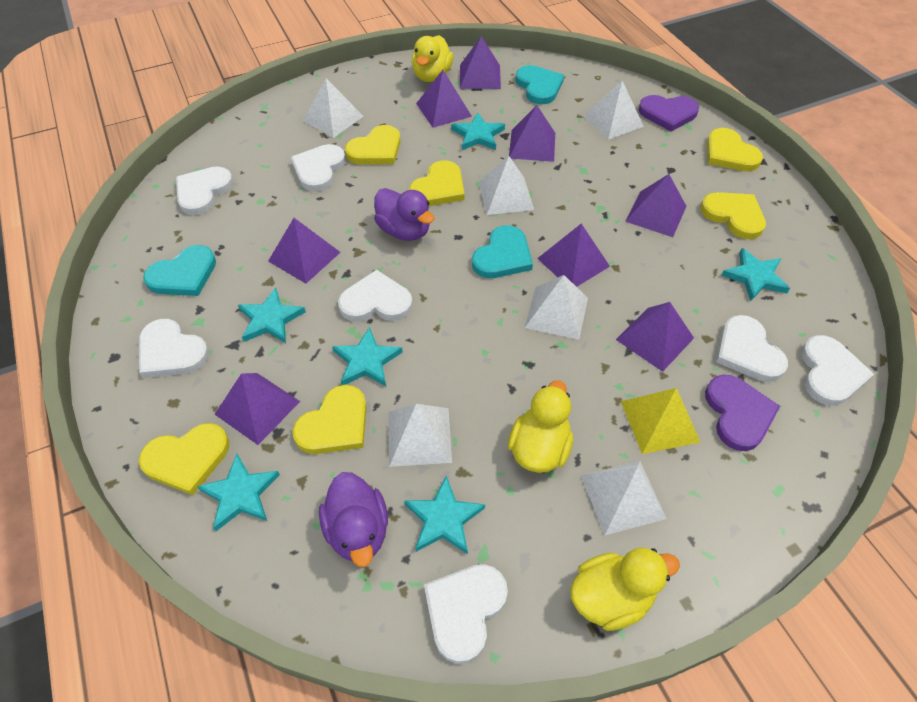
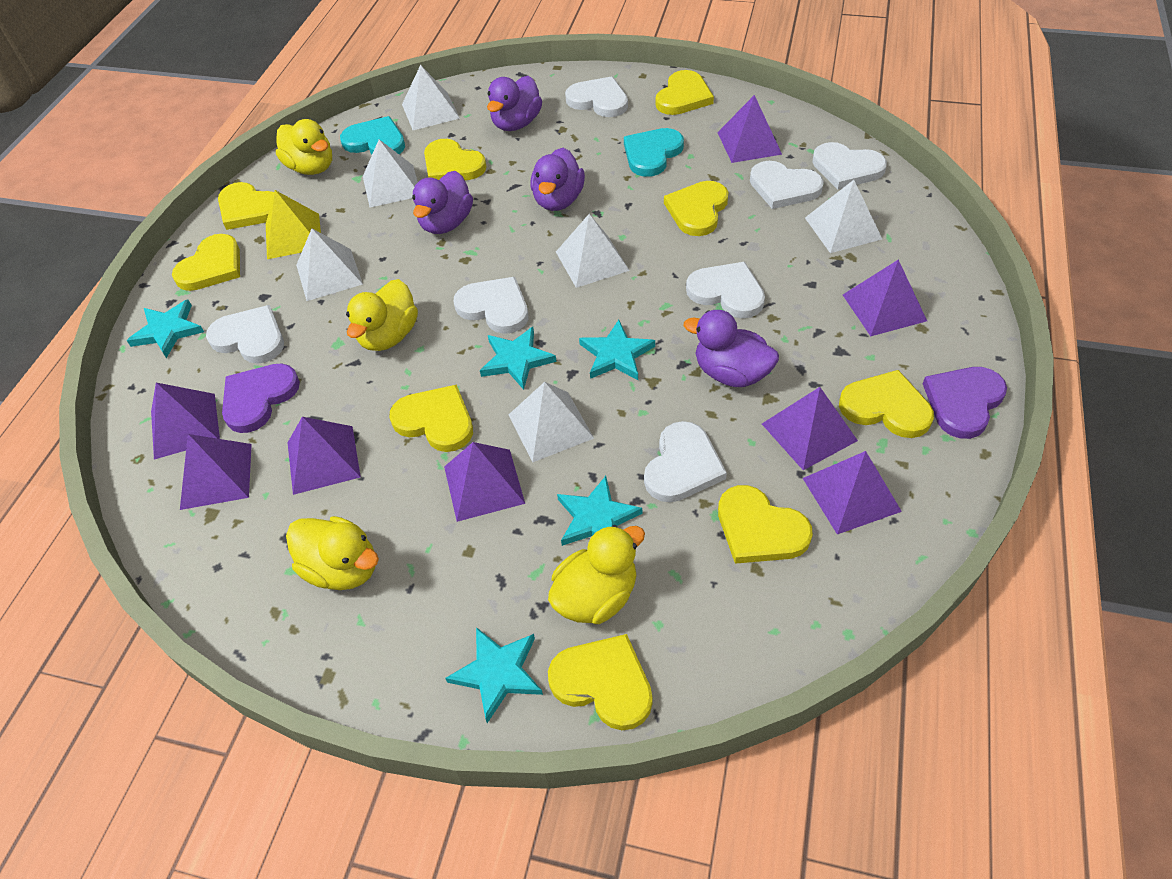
purple duck: 2 -> 4
turquoise heart: 3 -> 2
turquoise star: 6 -> 5
yellow duck: 3 -> 4
yellow heart: 6 -> 9

